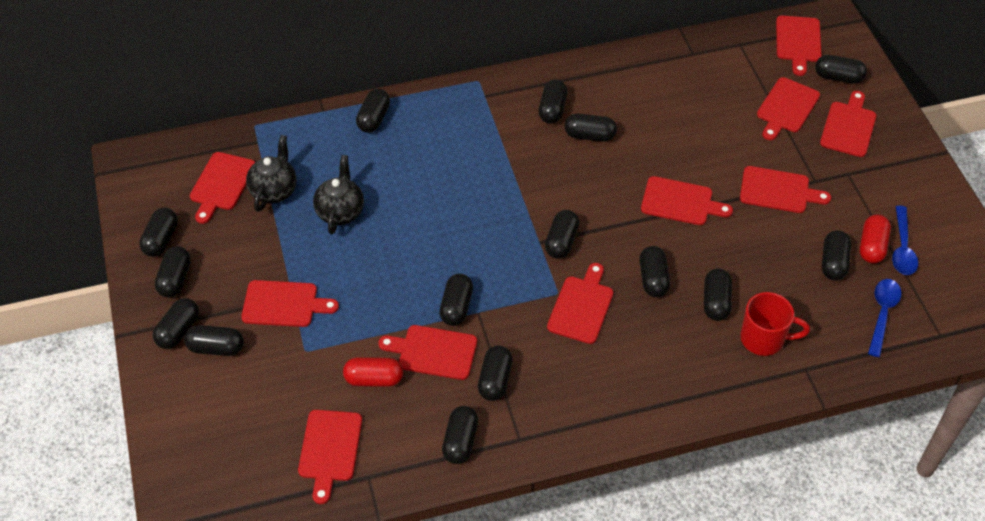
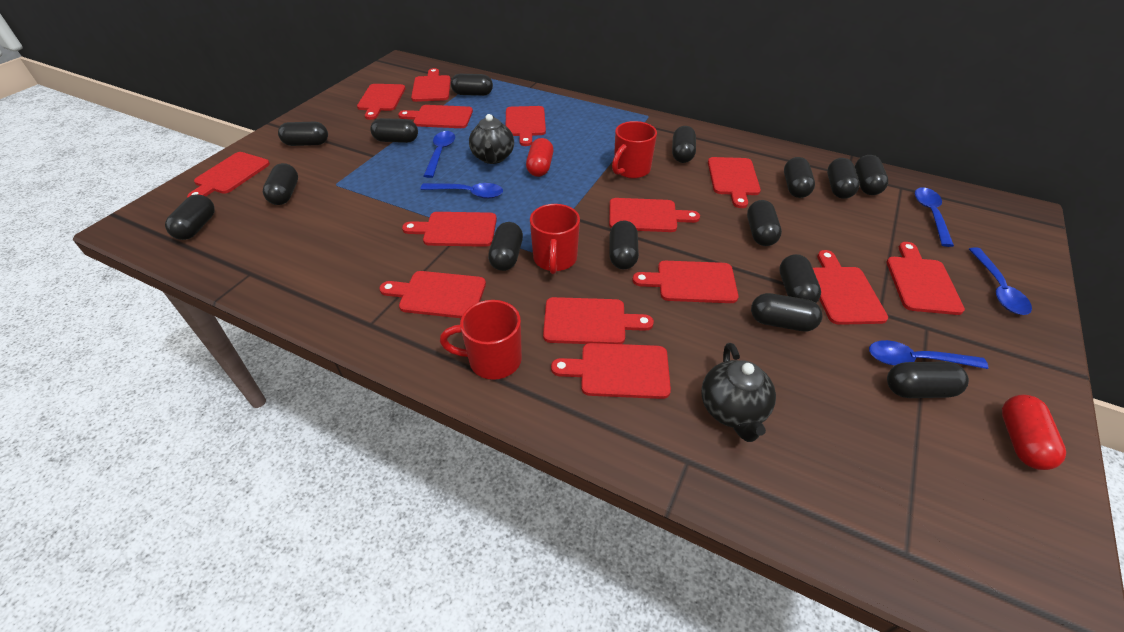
blue spoon: 2 -> 5
red cutting board: 10 -> 14
red mug: 1 -> 3

